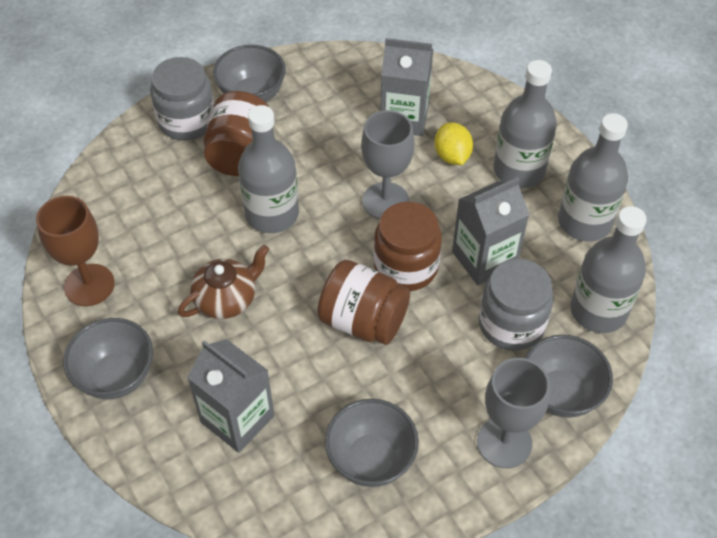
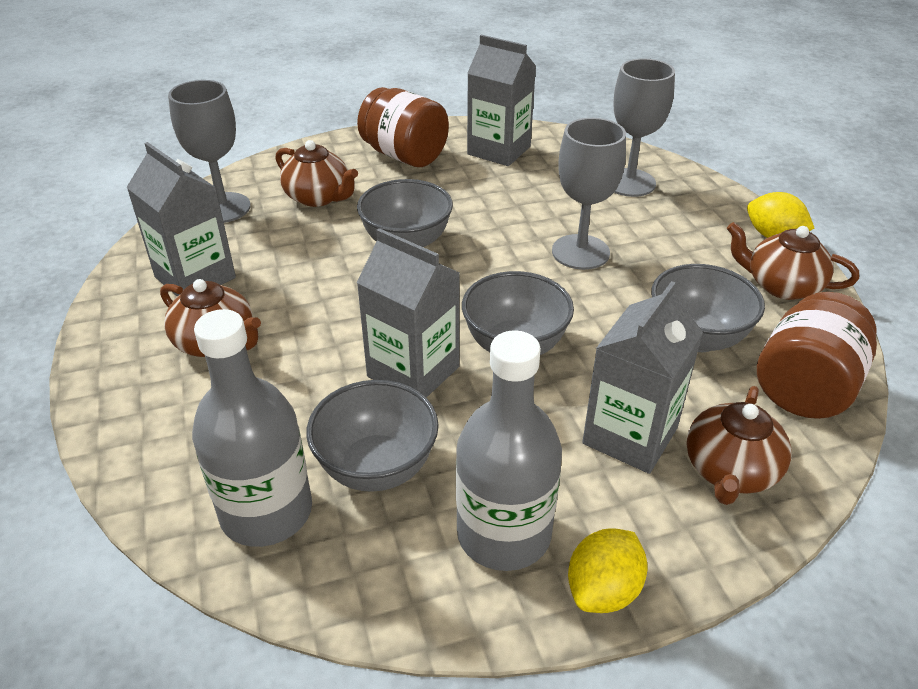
brown goblet: 1 -> 0
brown jar: 3 -> 2
brown teapot: 1 -> 4
grey bottle: 4 -> 2
grey carton: 3 -> 4
grey goblet: 2 -> 3
grey jar: 2 -> 0
yellow lemon: 1 -> 2

